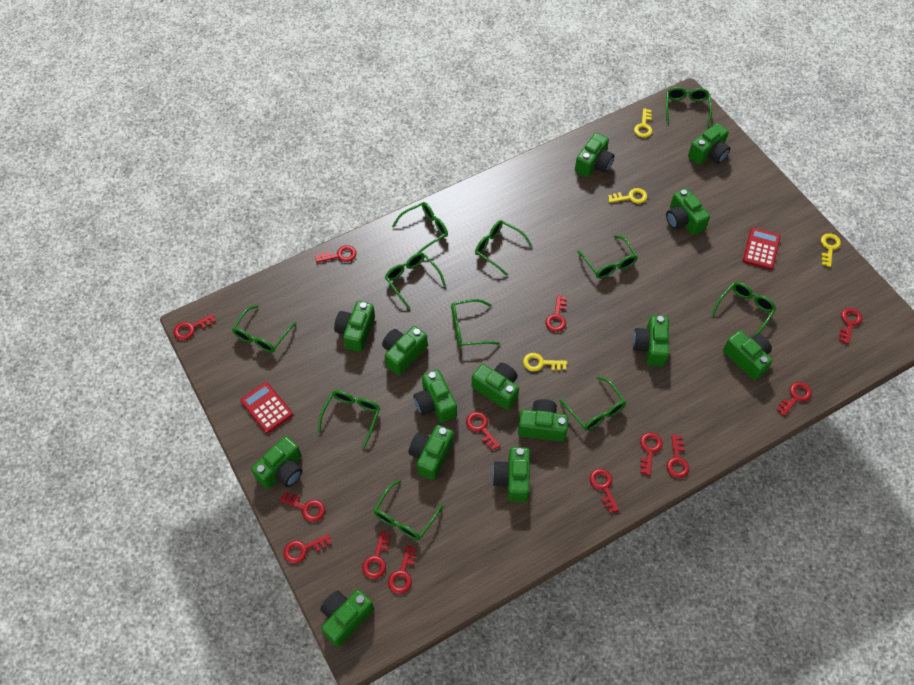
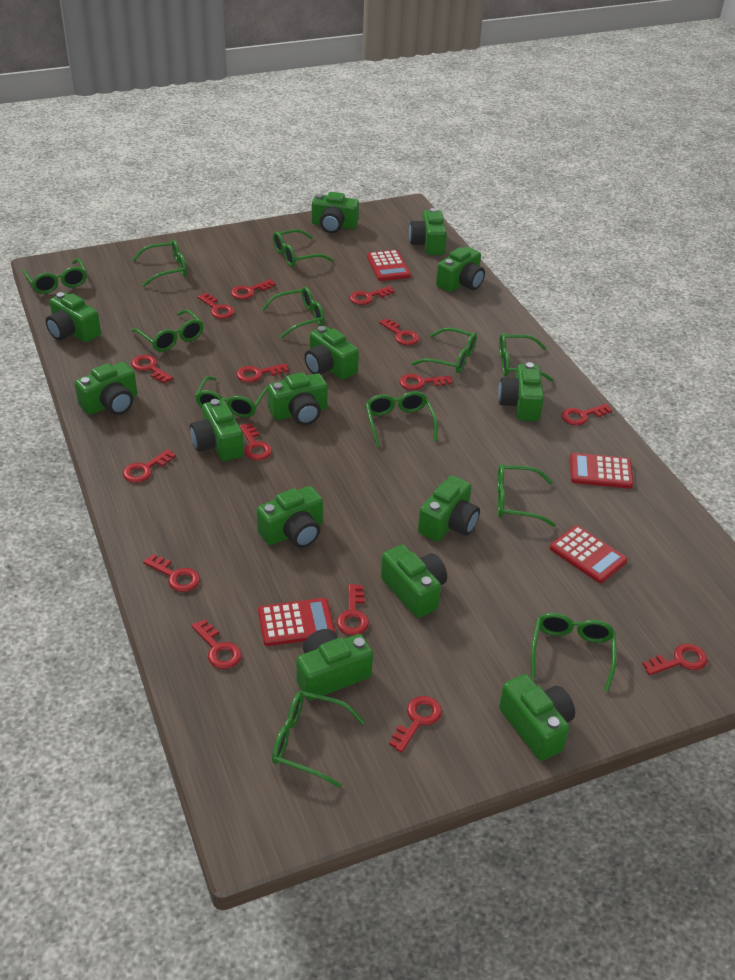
green glasses: 11 -> 12
red calculator: 2 -> 4
red key: 13 -> 15
yellow key: 4 -> 0

